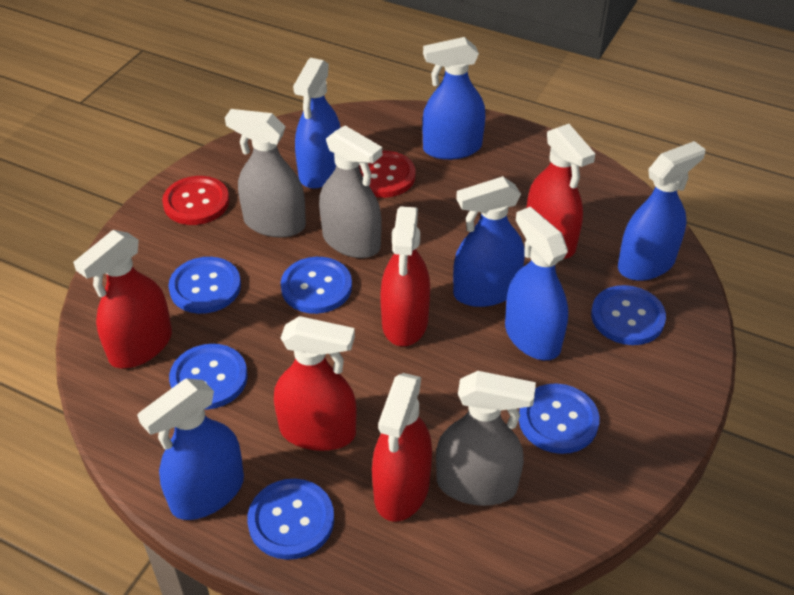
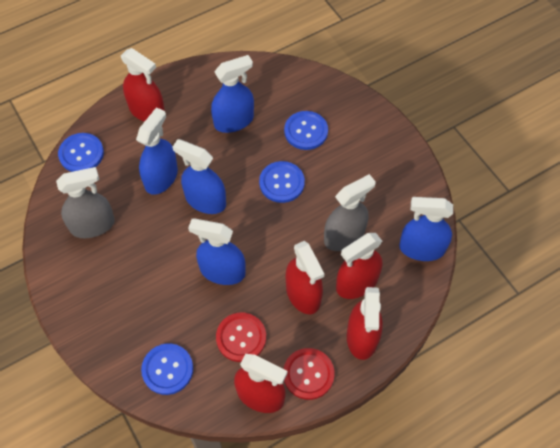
blue button: 6 -> 4
blue spray bottle: 6 -> 5
grey spray bottle: 3 -> 2

